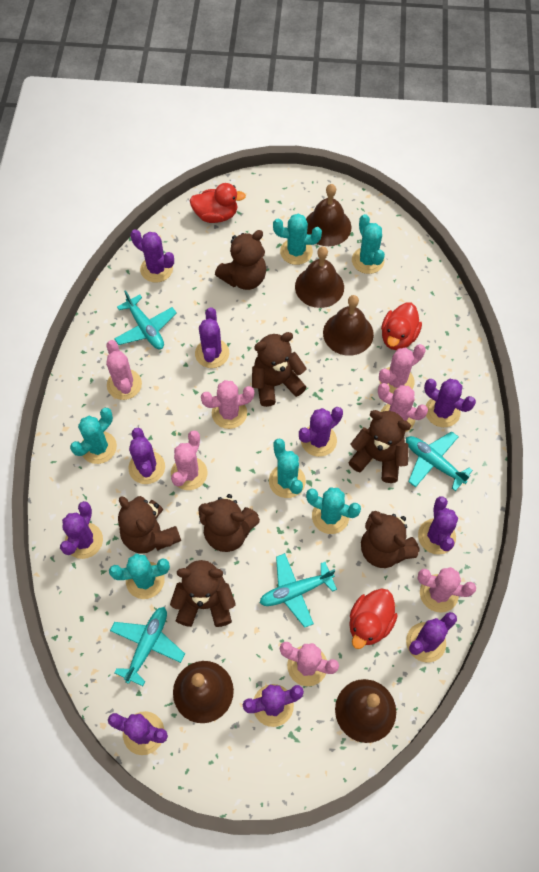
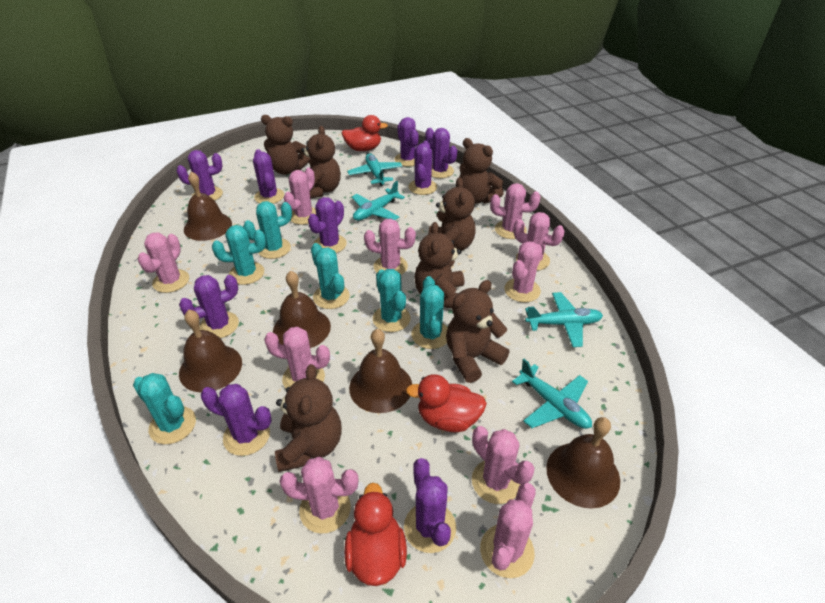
pink cactus: 7 -> 10
purple cactus: 10 -> 9

